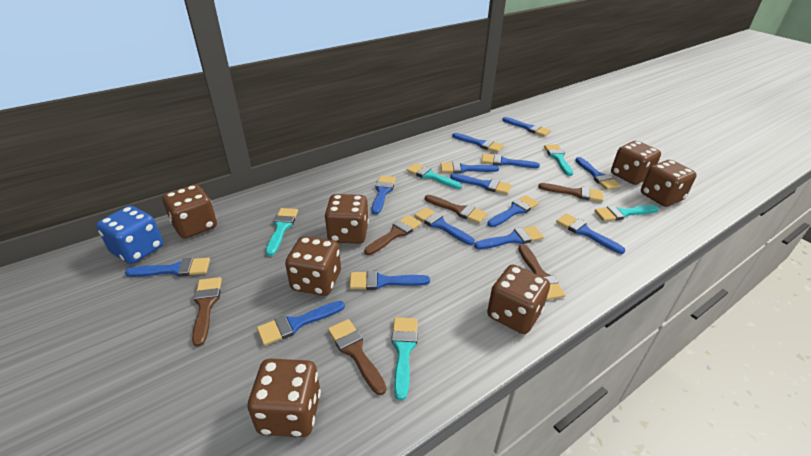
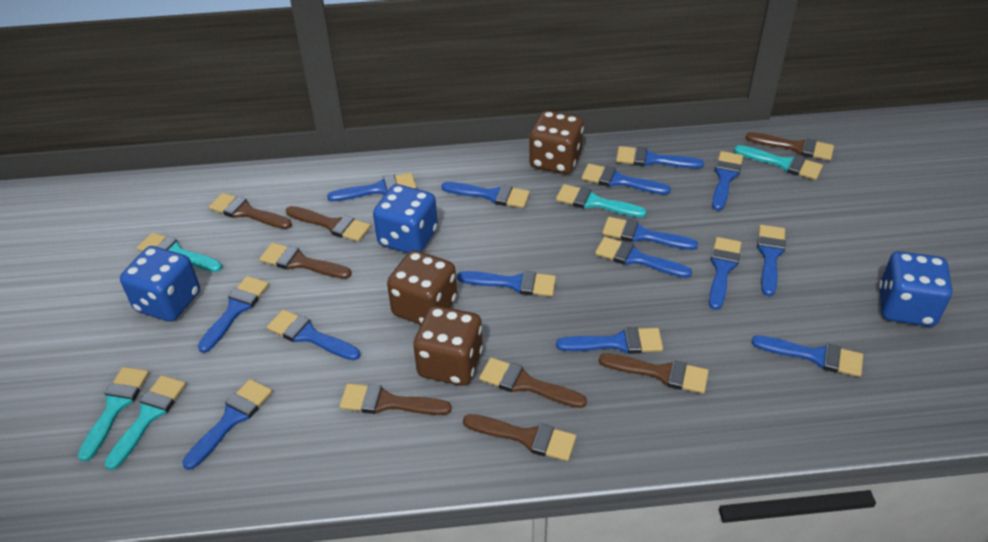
blue brush: 14 -> 15
blue dice: 1 -> 3
brown brush: 6 -> 8
brown dice: 7 -> 3

